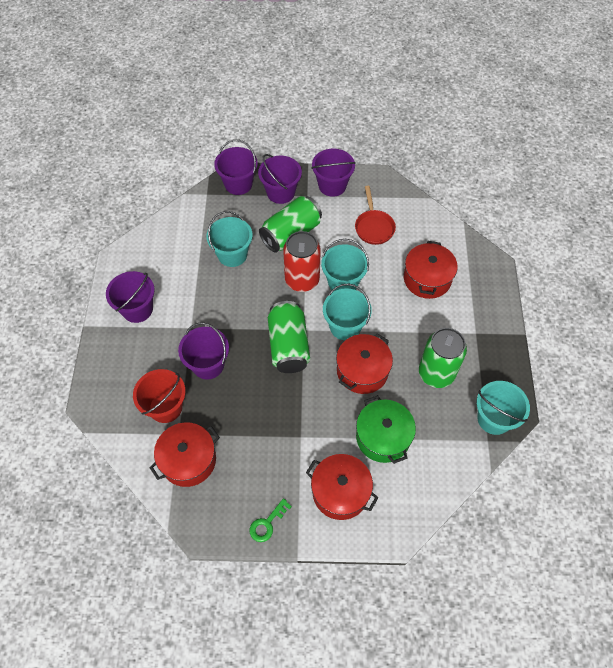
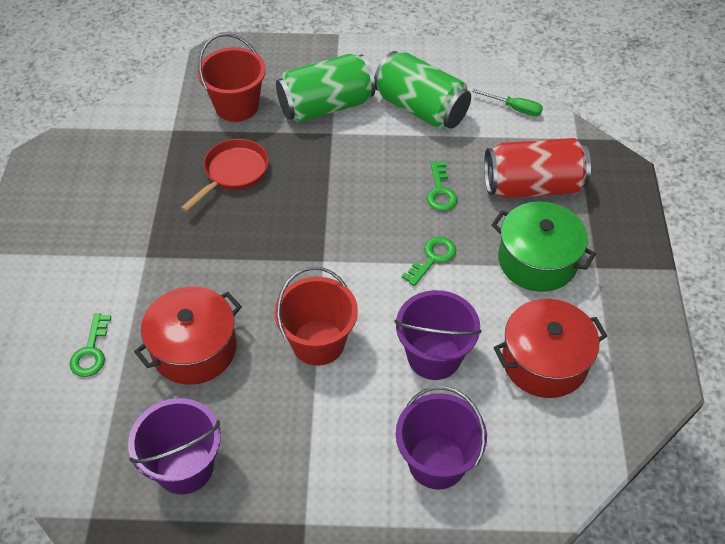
green can: 3 -> 2
green key: 1 -> 3
green screwdriver: 0 -> 1
purple bucket: 5 -> 3
red bucket: 1 -> 2
red pot: 4 -> 2
turquoise bucket: 4 -> 0

